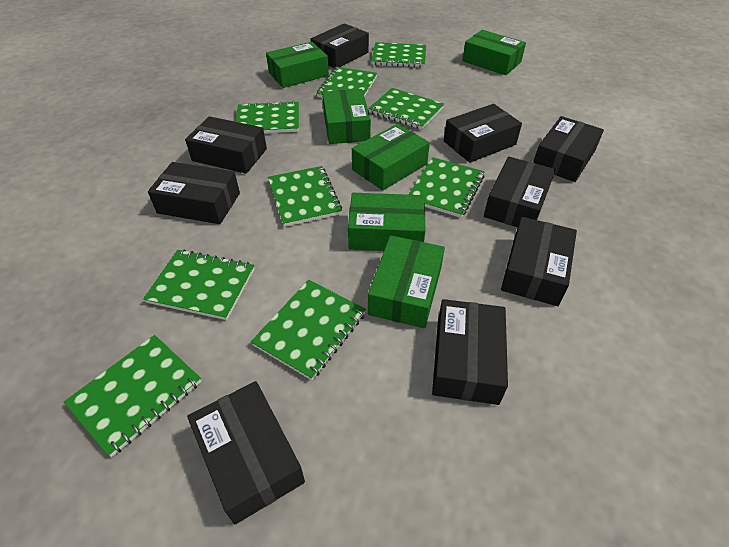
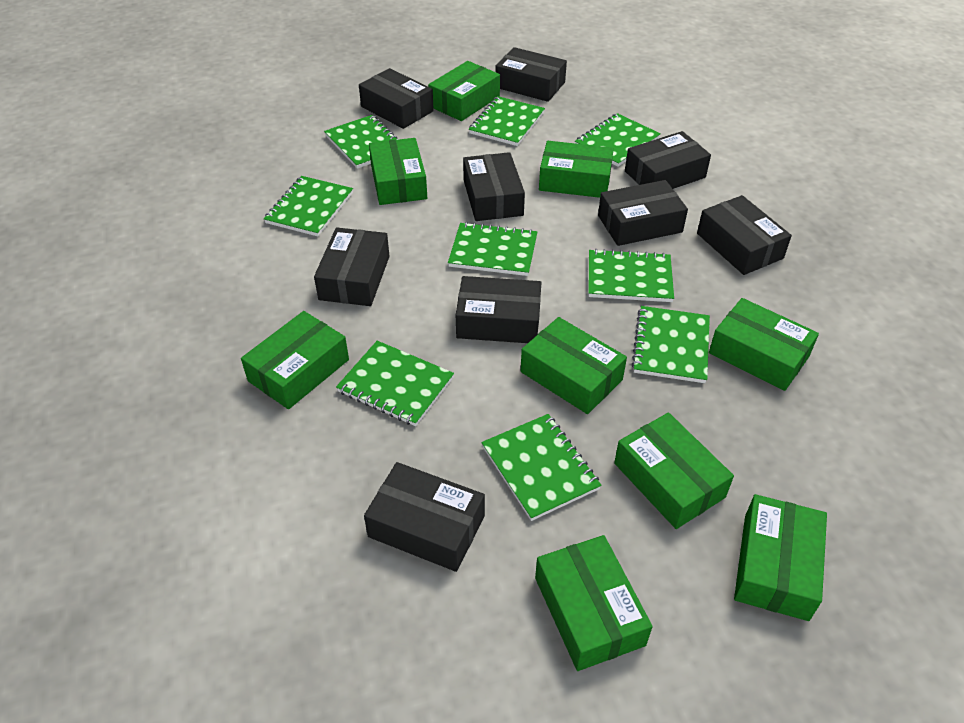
green box: 6 -> 9

